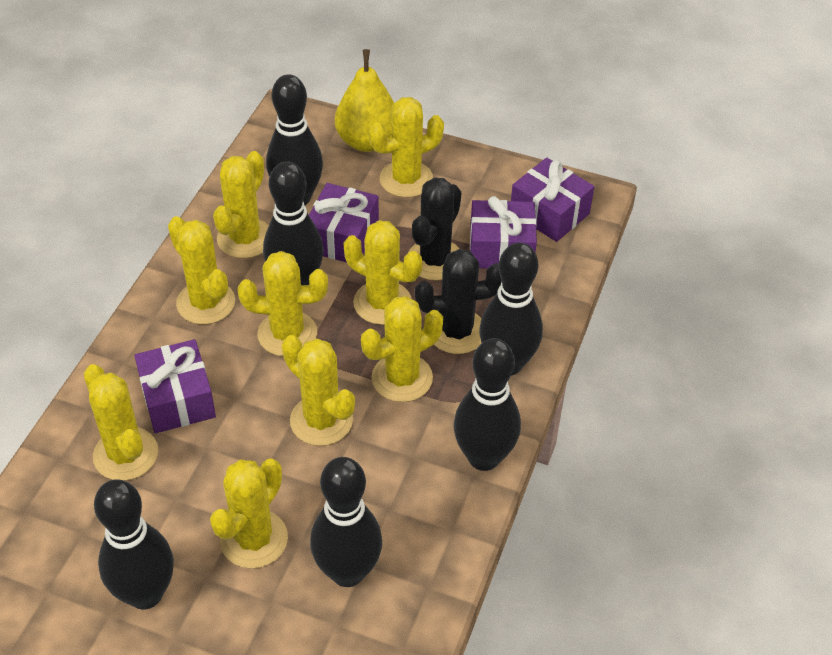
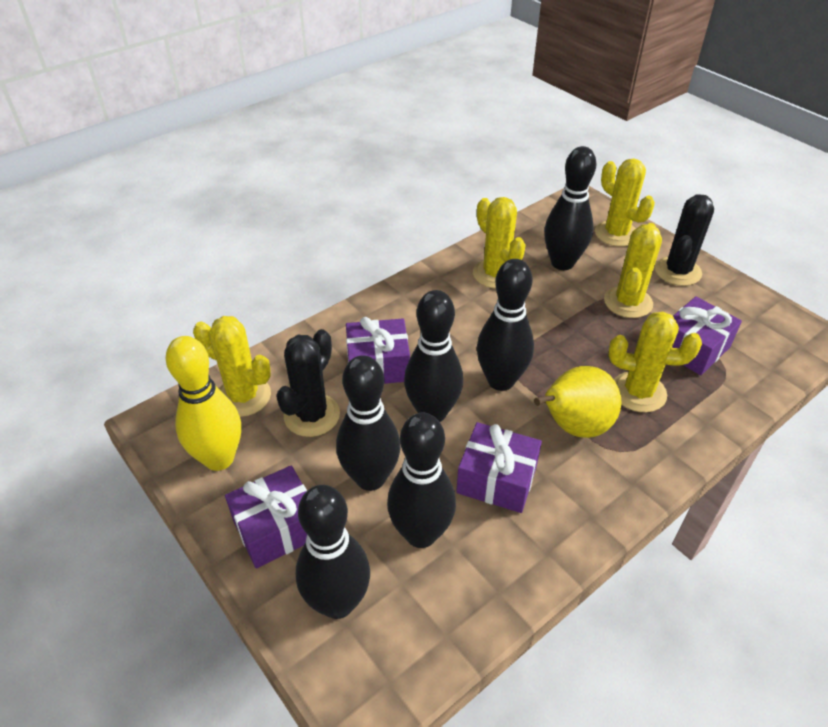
yellow bowling pin: 0 -> 1
yellow cactus: 9 -> 5

